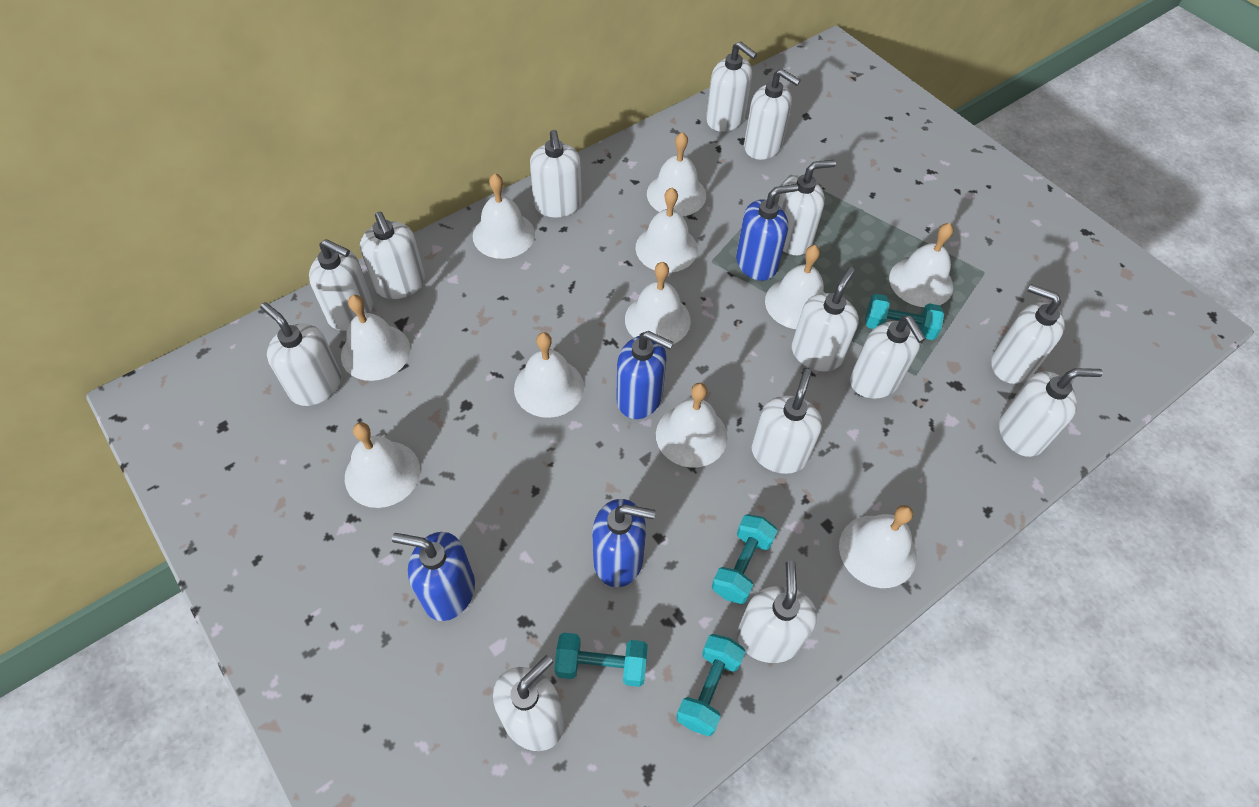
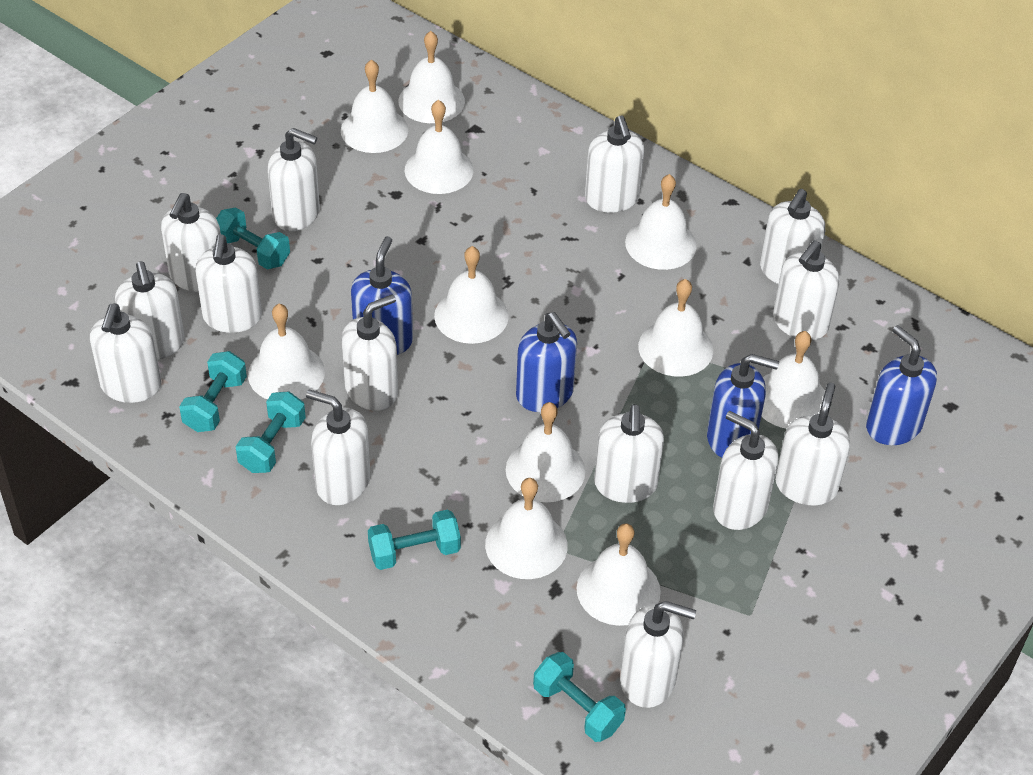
turquoise dumbbell: 4 -> 5

